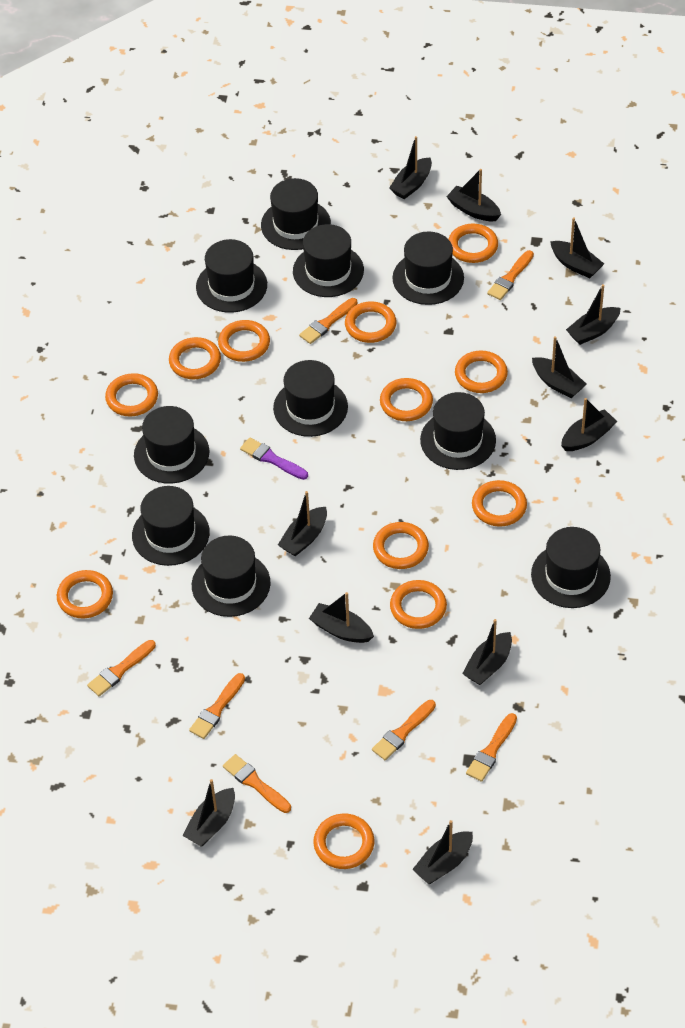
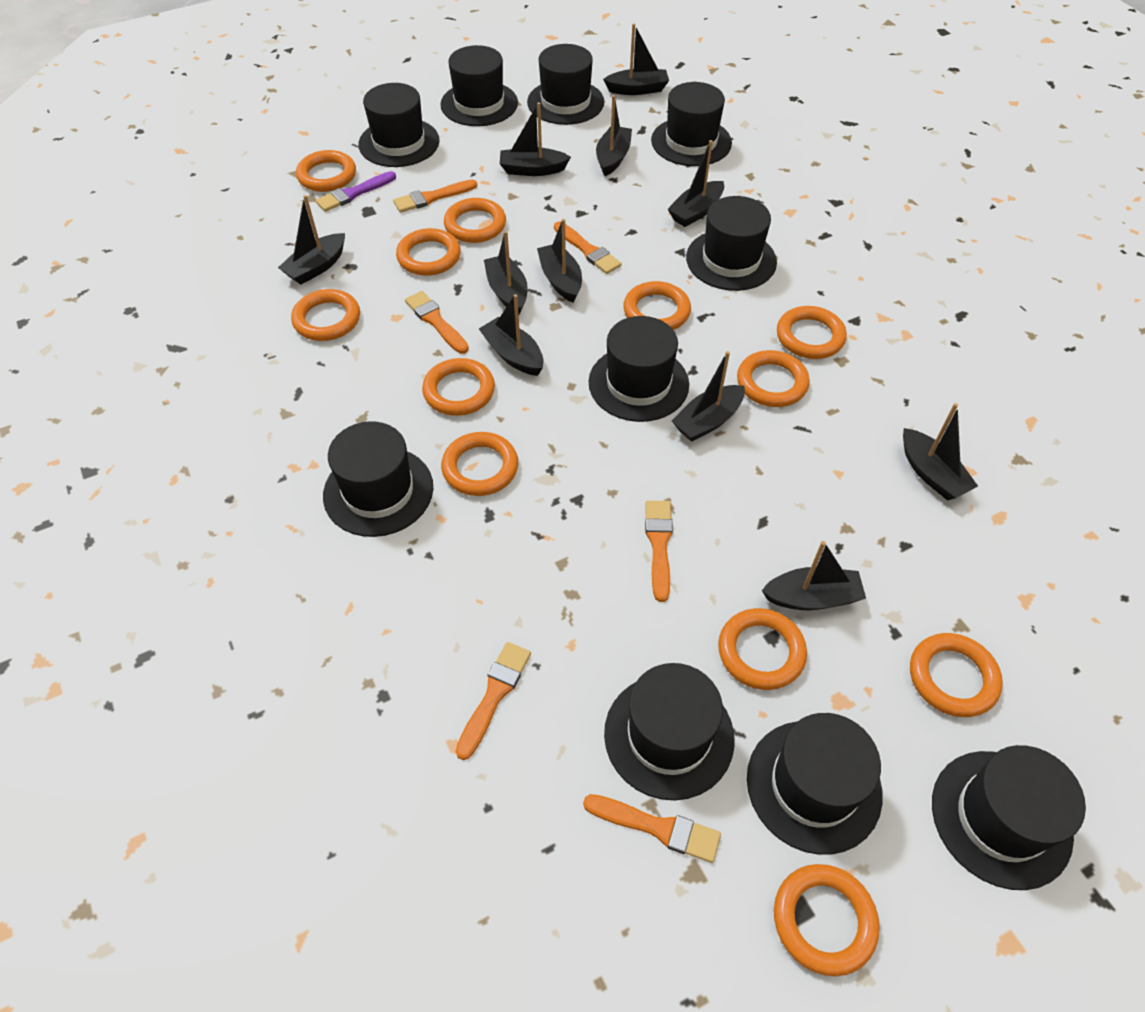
orange brush: 7 -> 6

